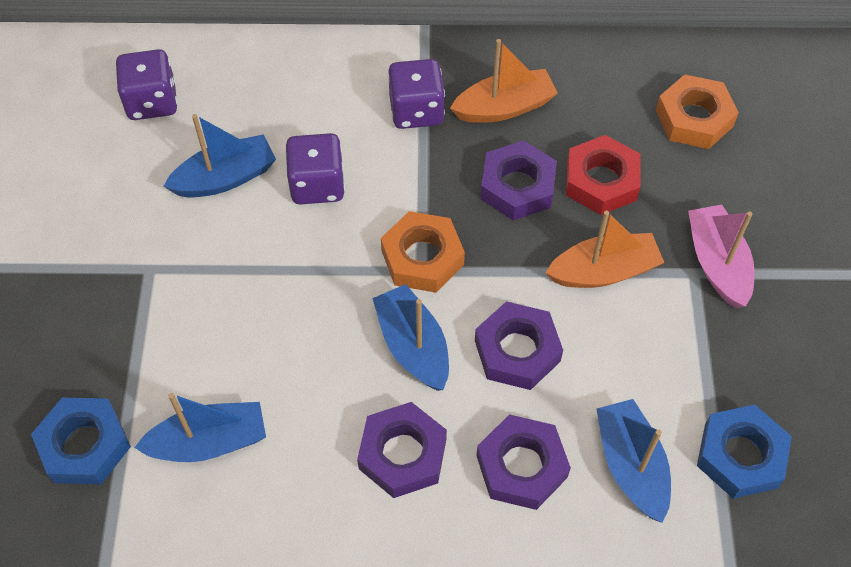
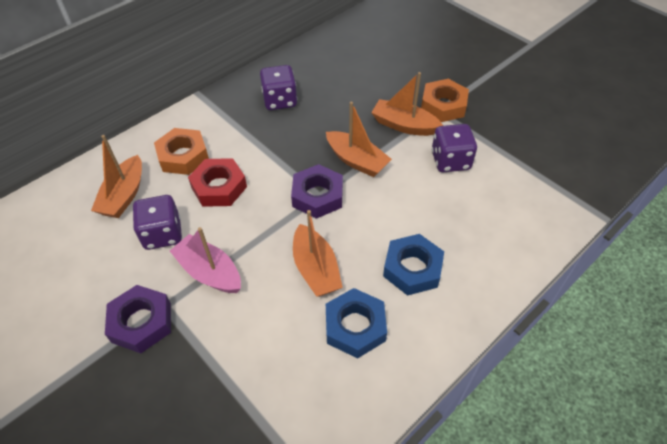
blue boat: 4 -> 0
orange boat: 2 -> 4
purple nut: 4 -> 2

